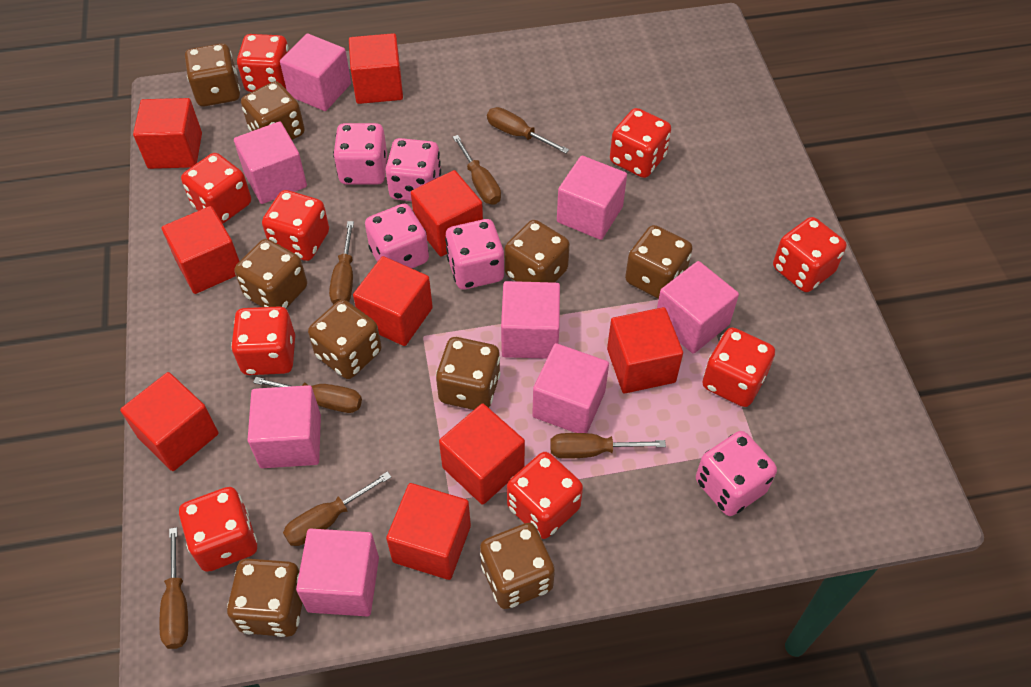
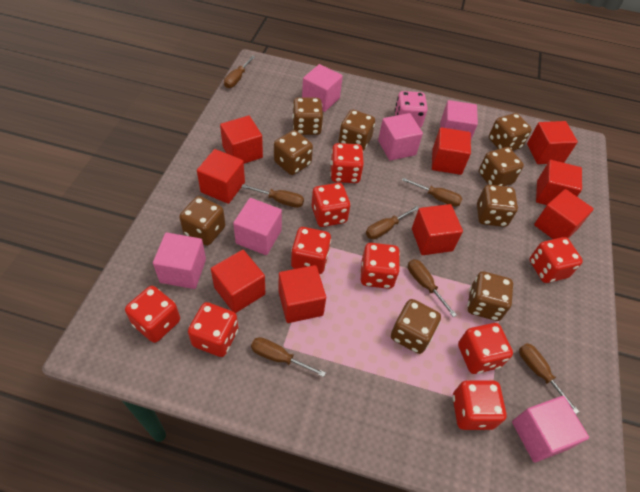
pink cube: 8 -> 6
pink dice: 5 -> 1

